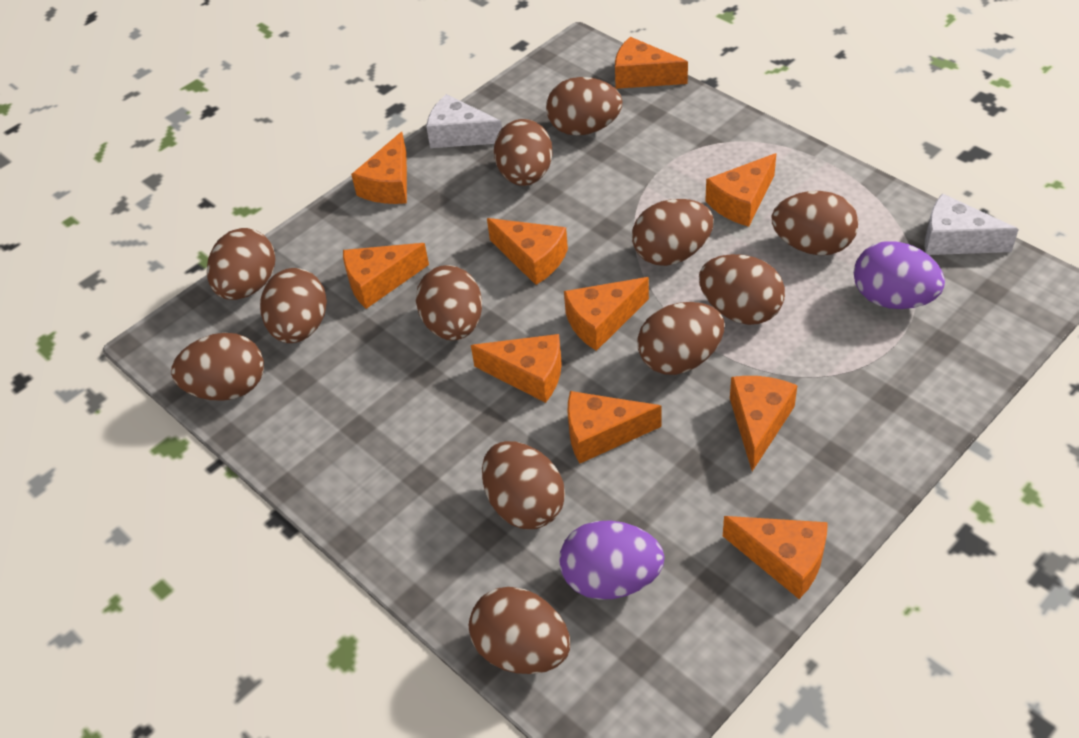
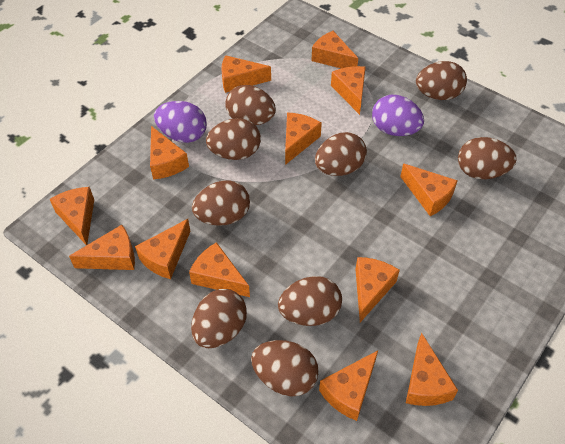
brown egg: 12 -> 9
orange cheese: 10 -> 13
white cheese: 2 -> 0

